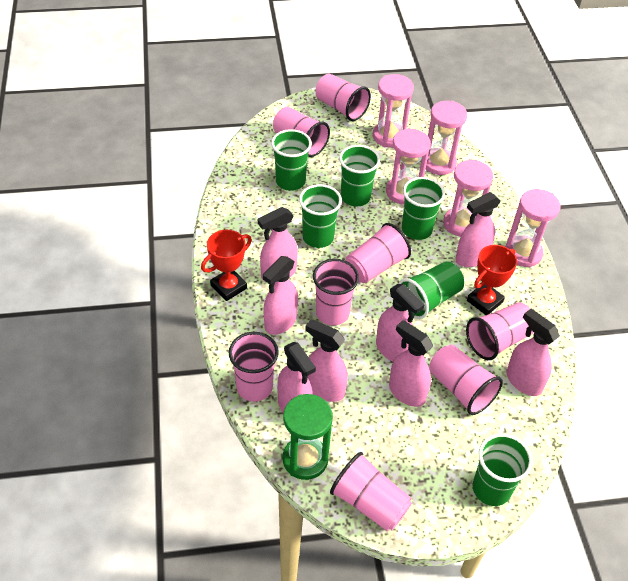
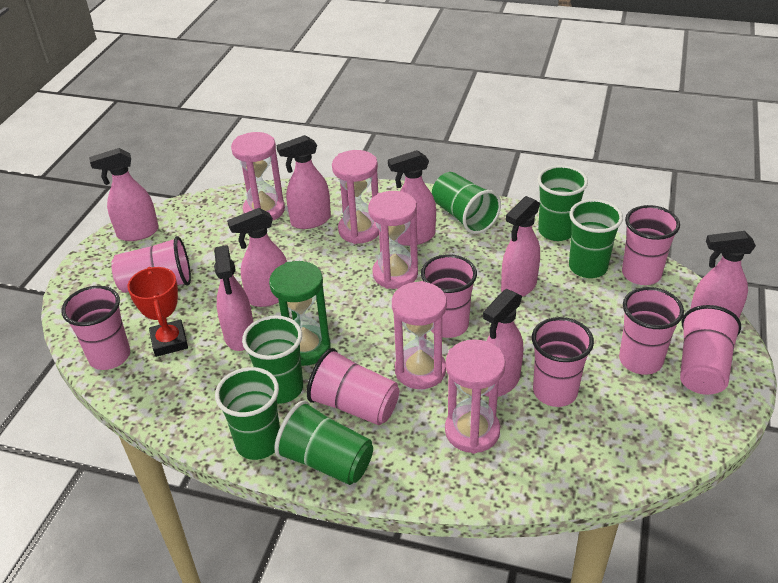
red trophy: 2 -> 1

